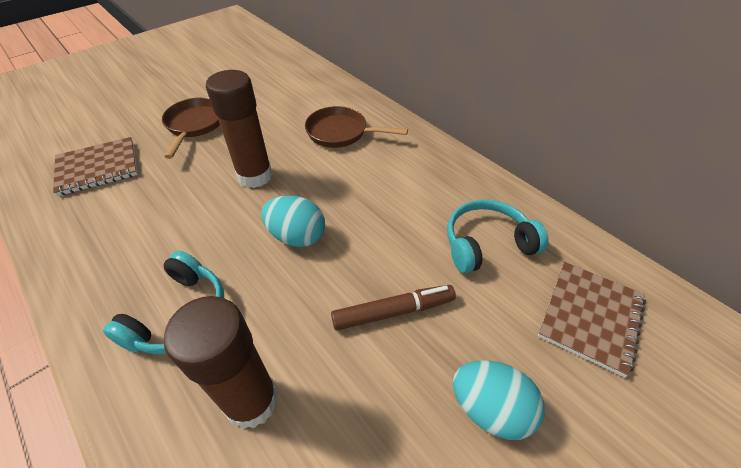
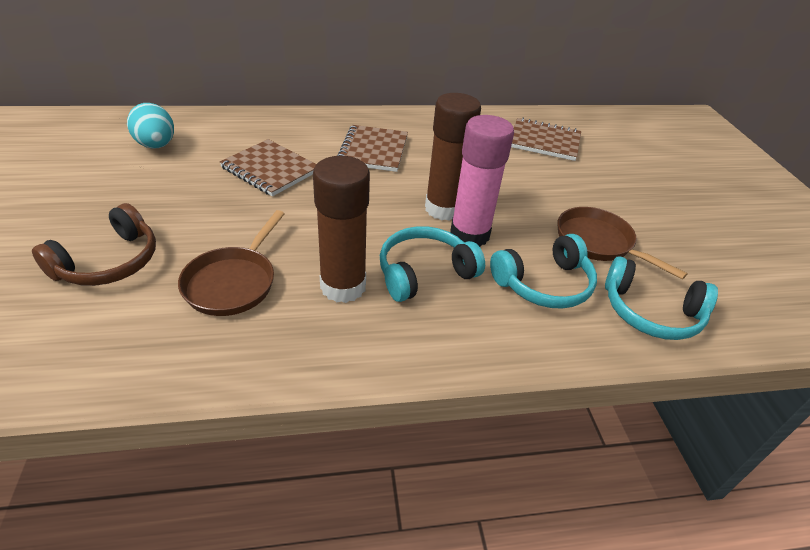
brown headphones: 0 -> 1
brown marker: 1 -> 0
brown notebook: 2 -> 3
pink glue stick: 0 -> 1
turquoise egg: 2 -> 1
turquoise headphones: 2 -> 3

